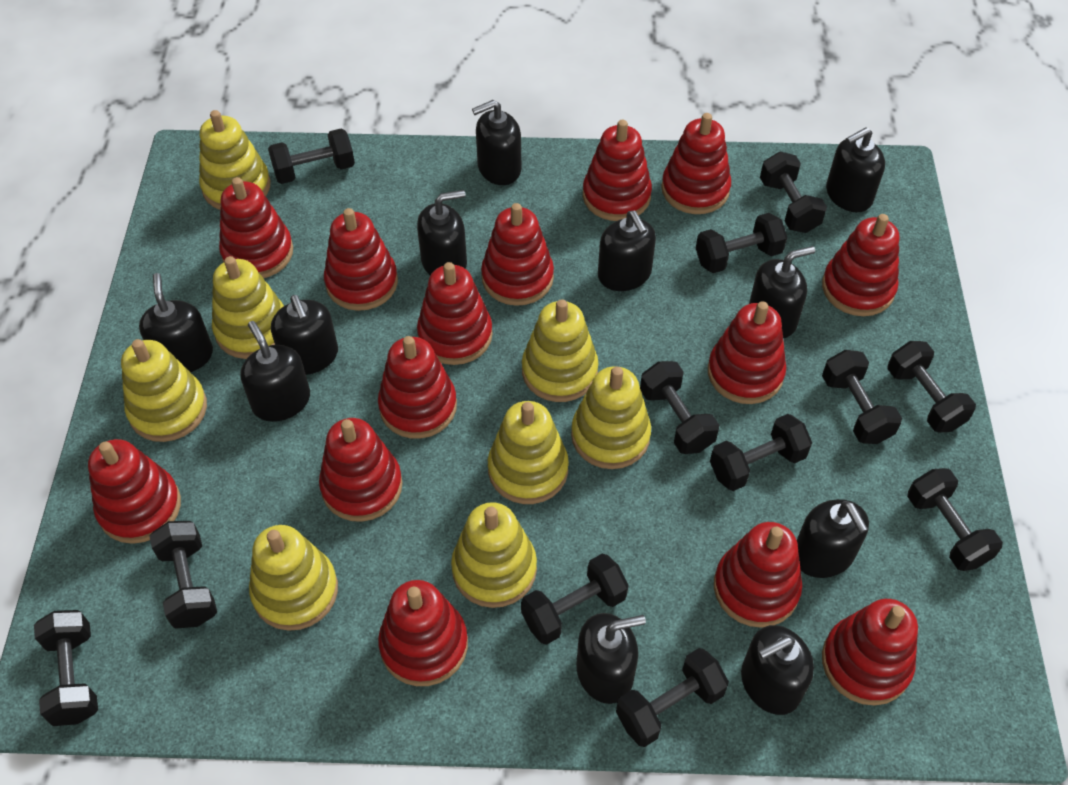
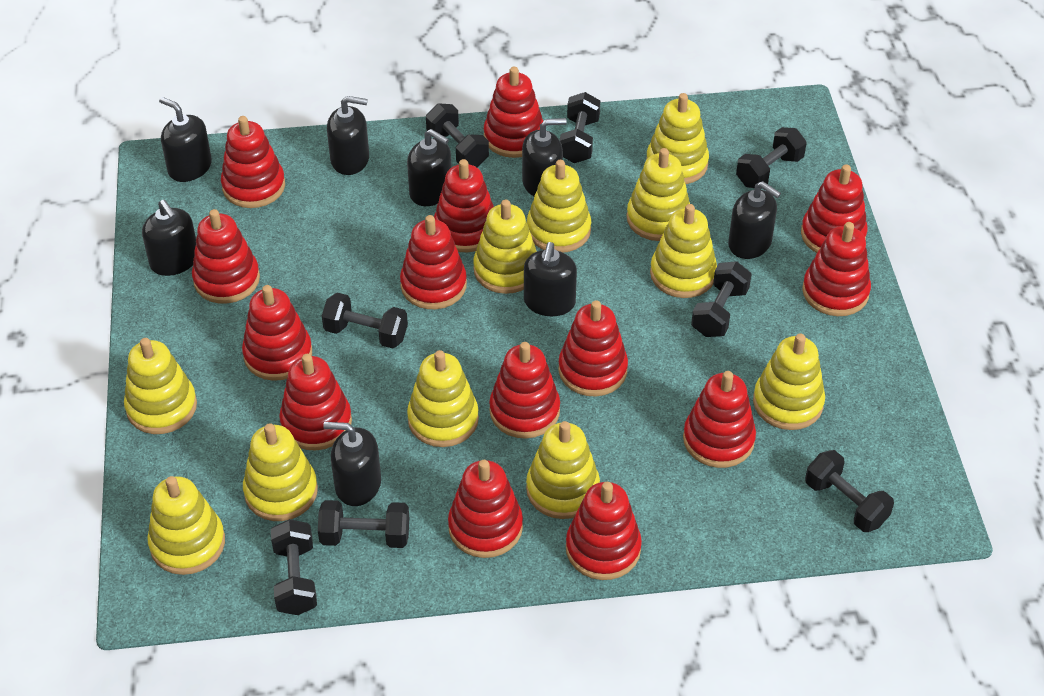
black dumbbell: 12 -> 8
black soap dispenser: 11 -> 8
yellow stacking toy: 8 -> 11

